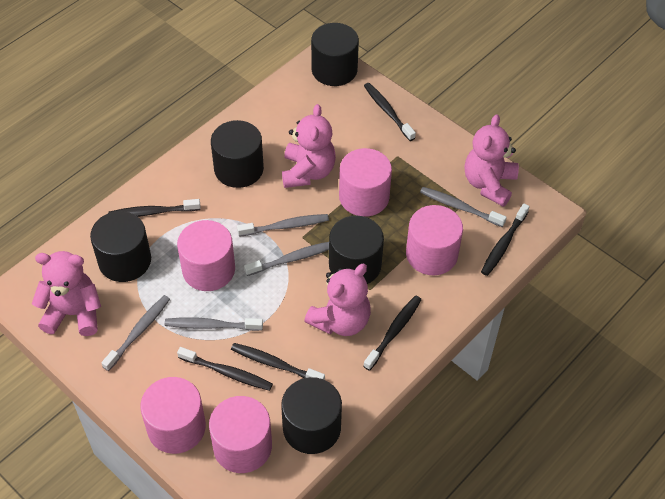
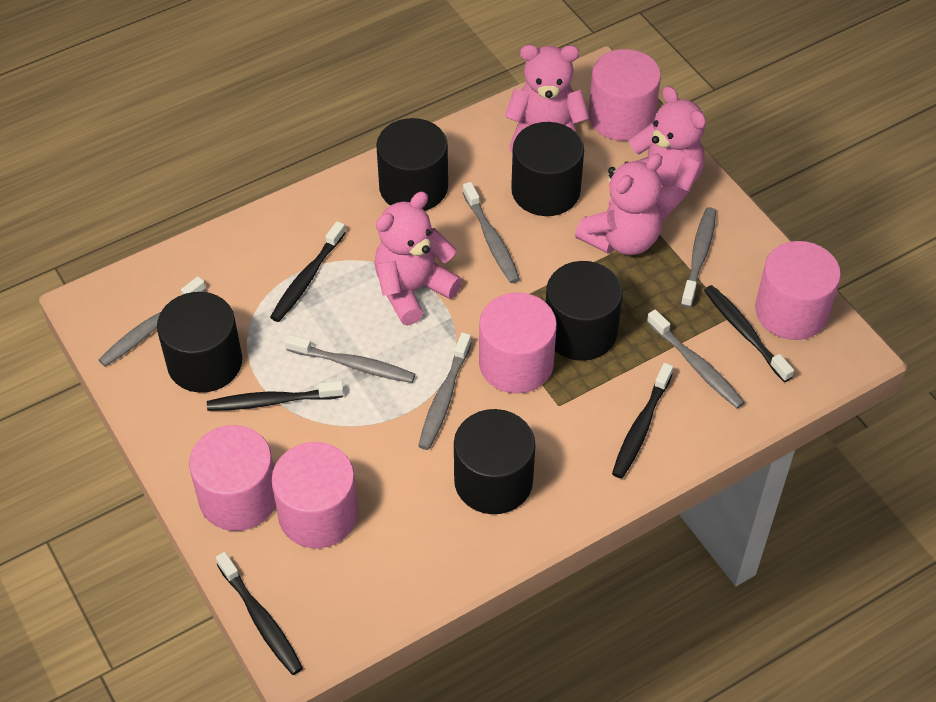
black toothbrush: 6 -> 5
grey toothbrush: 5 -> 6

